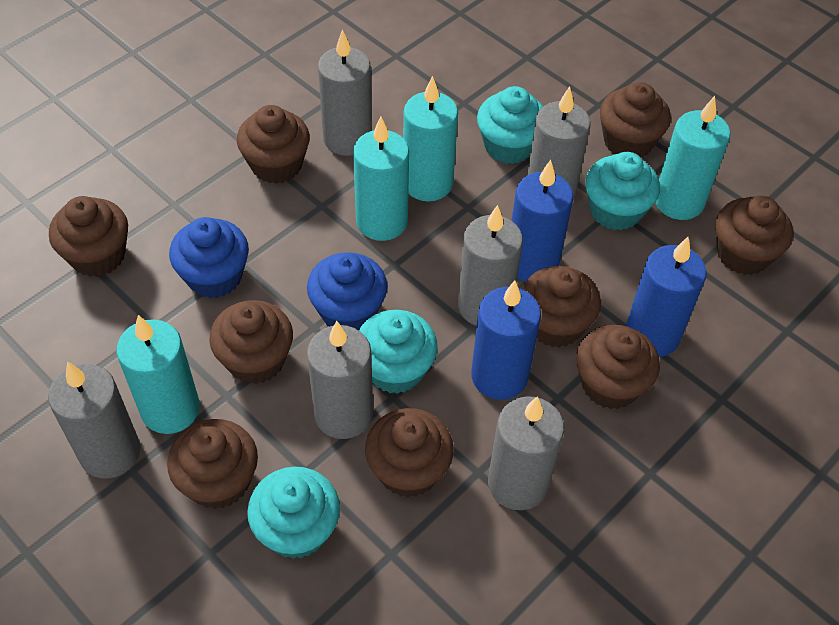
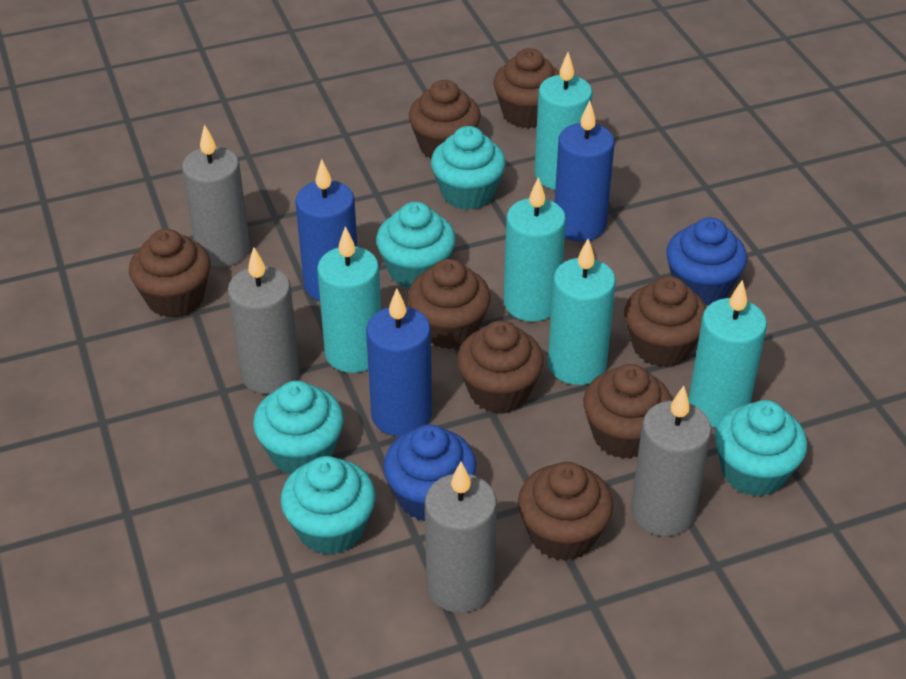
brown cupcake: 9 -> 8
grey candle: 6 -> 4
turquoise candle: 4 -> 5
turquoise cupcake: 4 -> 5

